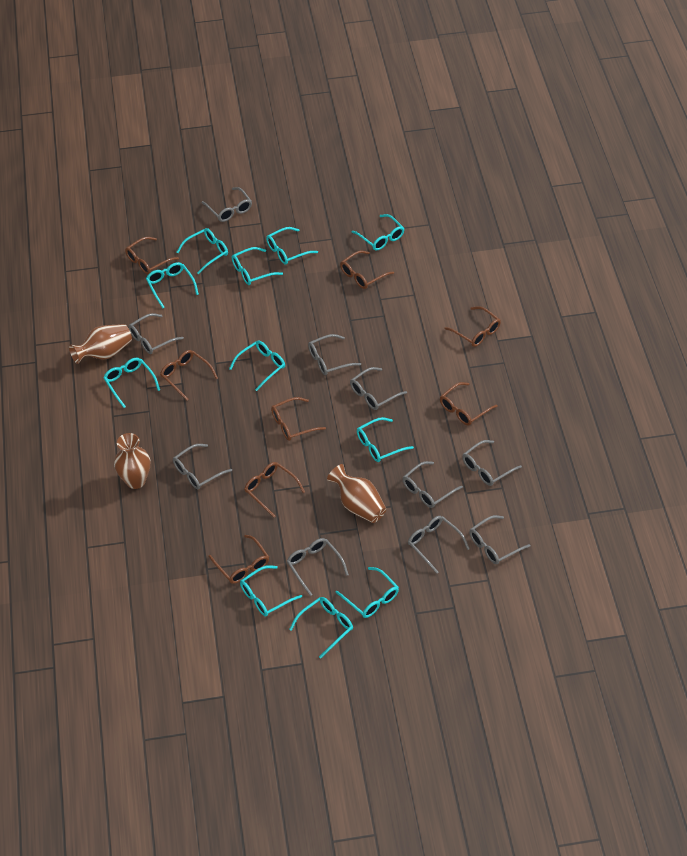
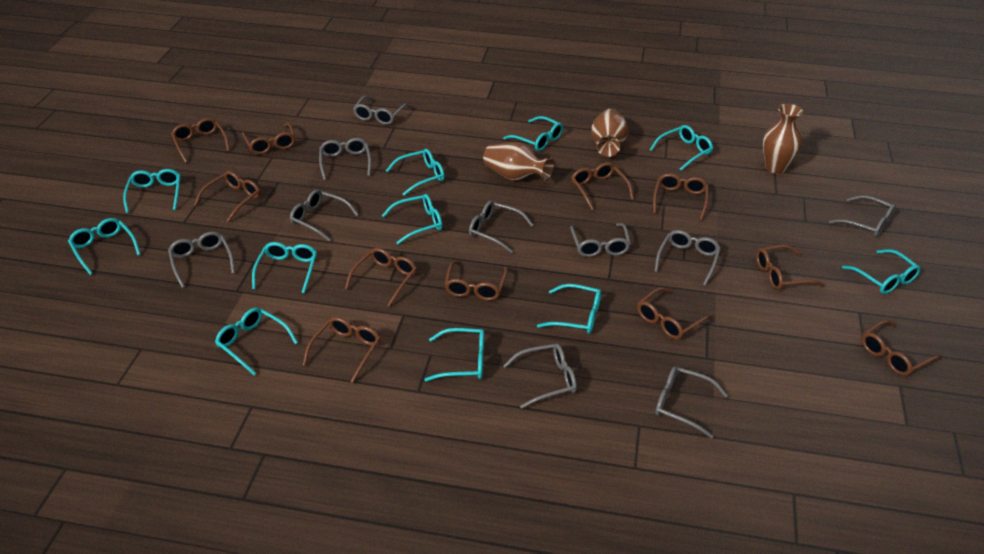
brown glasses: 8 -> 11

